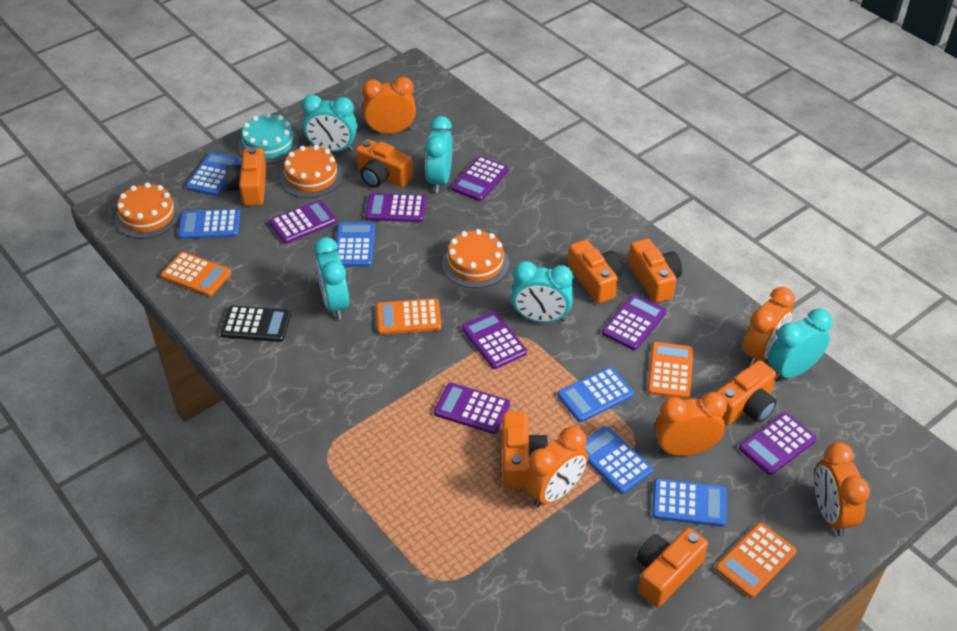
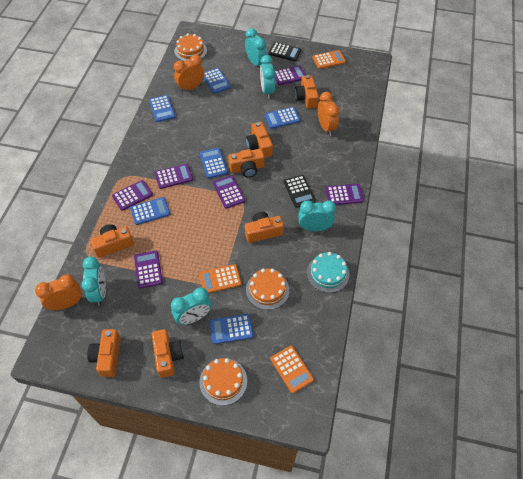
black calculator: 1 -> 2
orange calculator: 4 -> 3
orange clock: 5 -> 3
purple calculator: 7 -> 6

